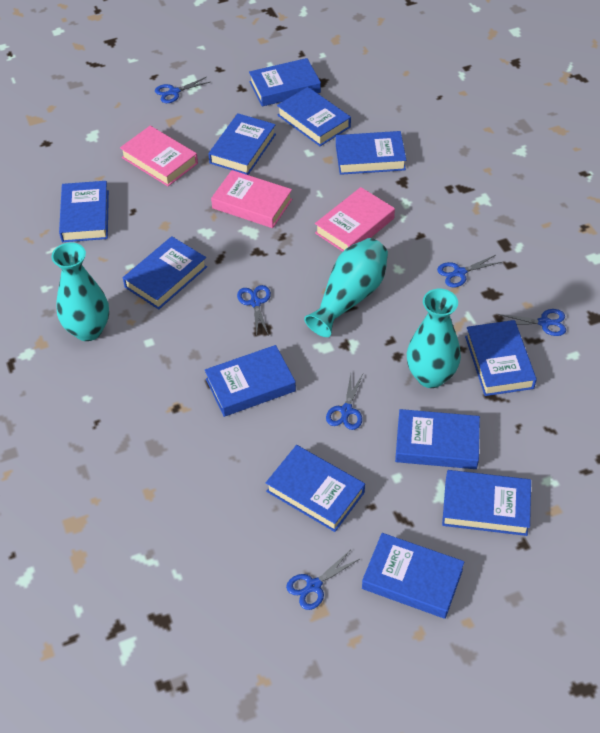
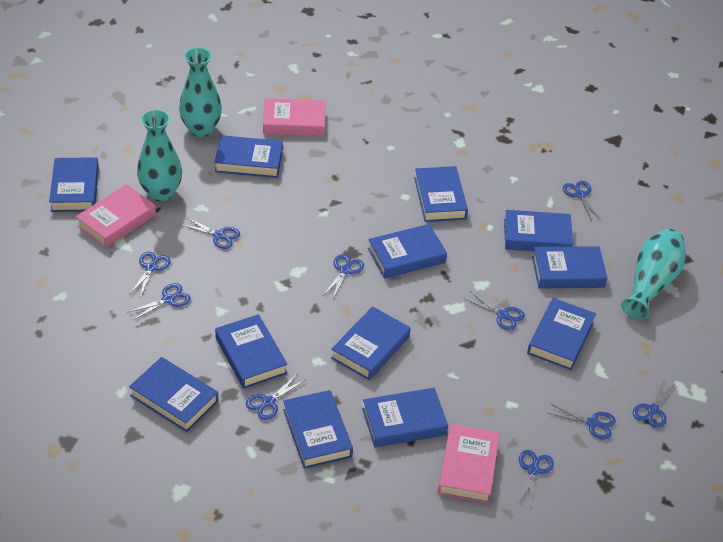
blue scissors: 6 -> 10

